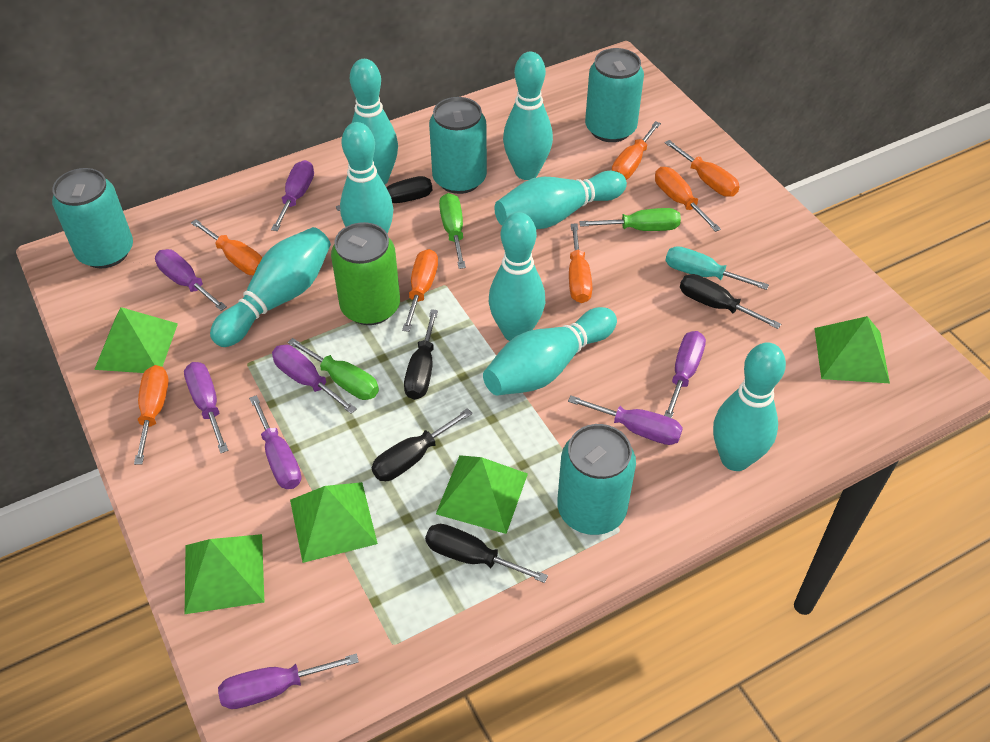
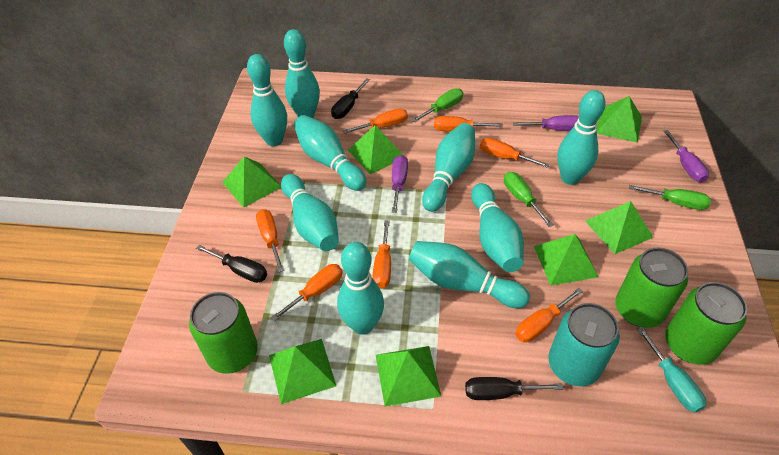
black screwdriver: 5 -> 3
green can: 1 -> 3
green pyramid: 5 -> 7
purple screwdriver: 8 -> 3
turquoise bowling pin: 8 -> 9
turquoise can: 4 -> 1

